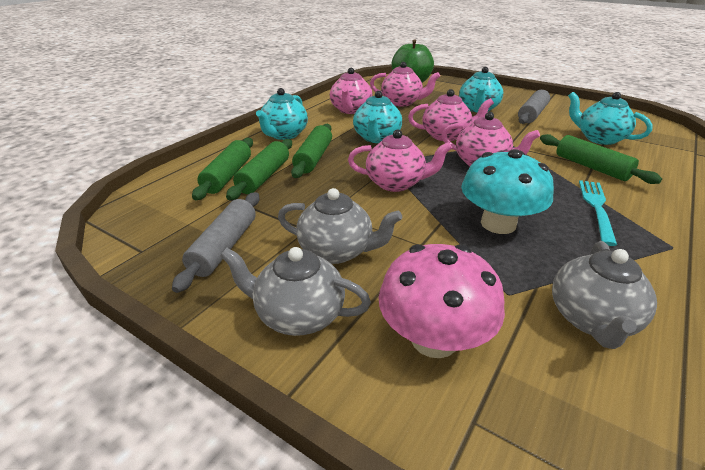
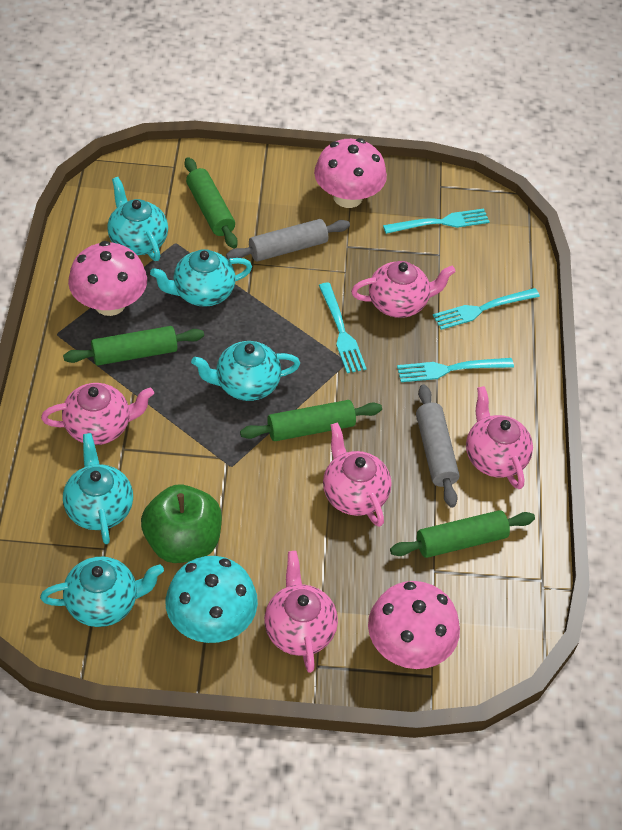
grey teapot: 3 -> 0
pink mushroom: 1 -> 3
turquoise fork: 1 -> 4
turquoise teapot: 4 -> 5

